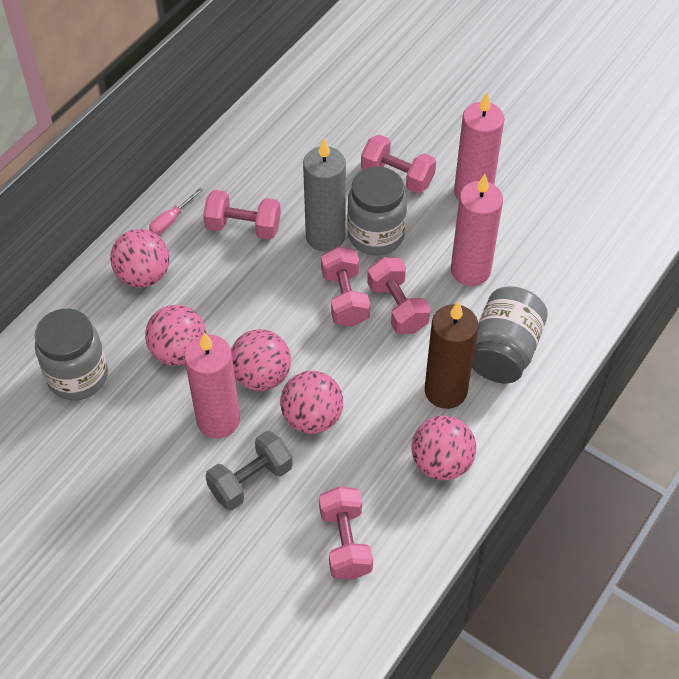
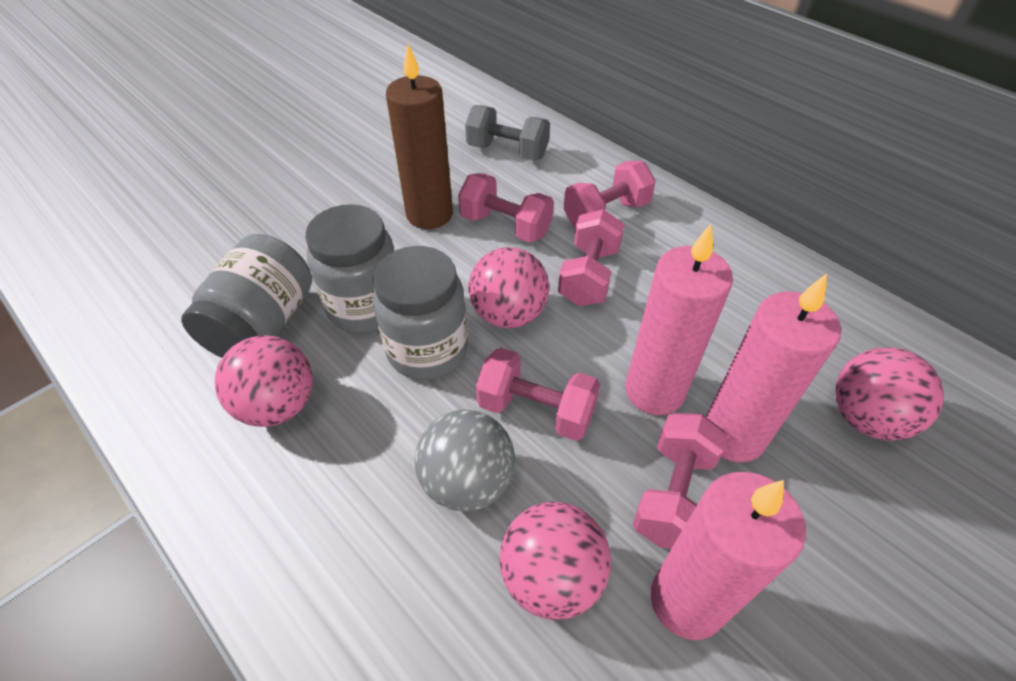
grey ball: 0 -> 1
grey candle: 1 -> 0
pink ball: 5 -> 4
pink screwdriver: 1 -> 0

